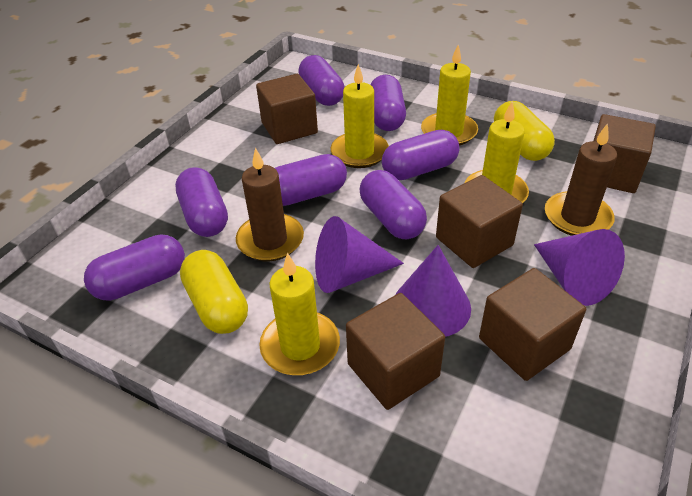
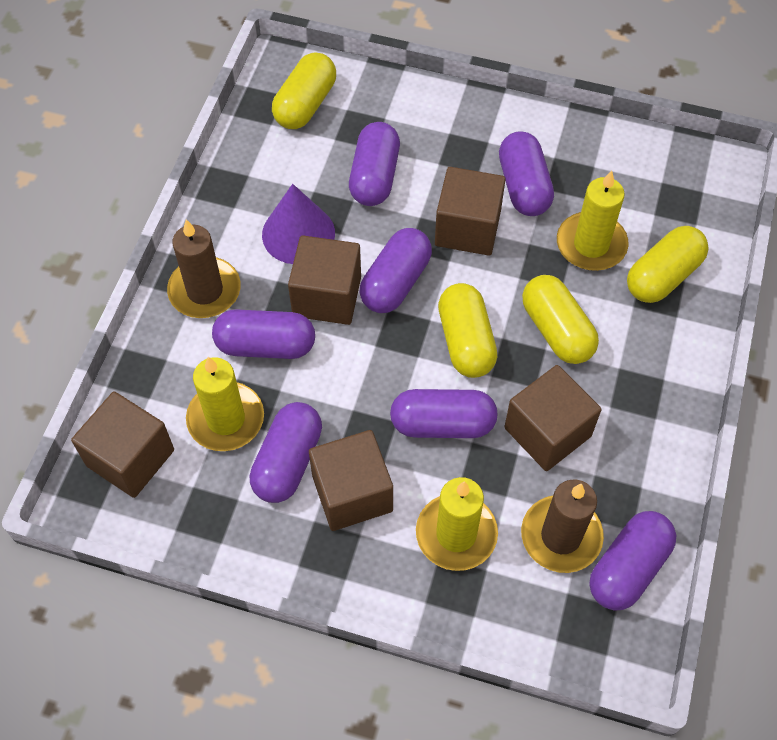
purple cone: 3 -> 1
yellow candle: 4 -> 3
yellow capsule: 2 -> 4

